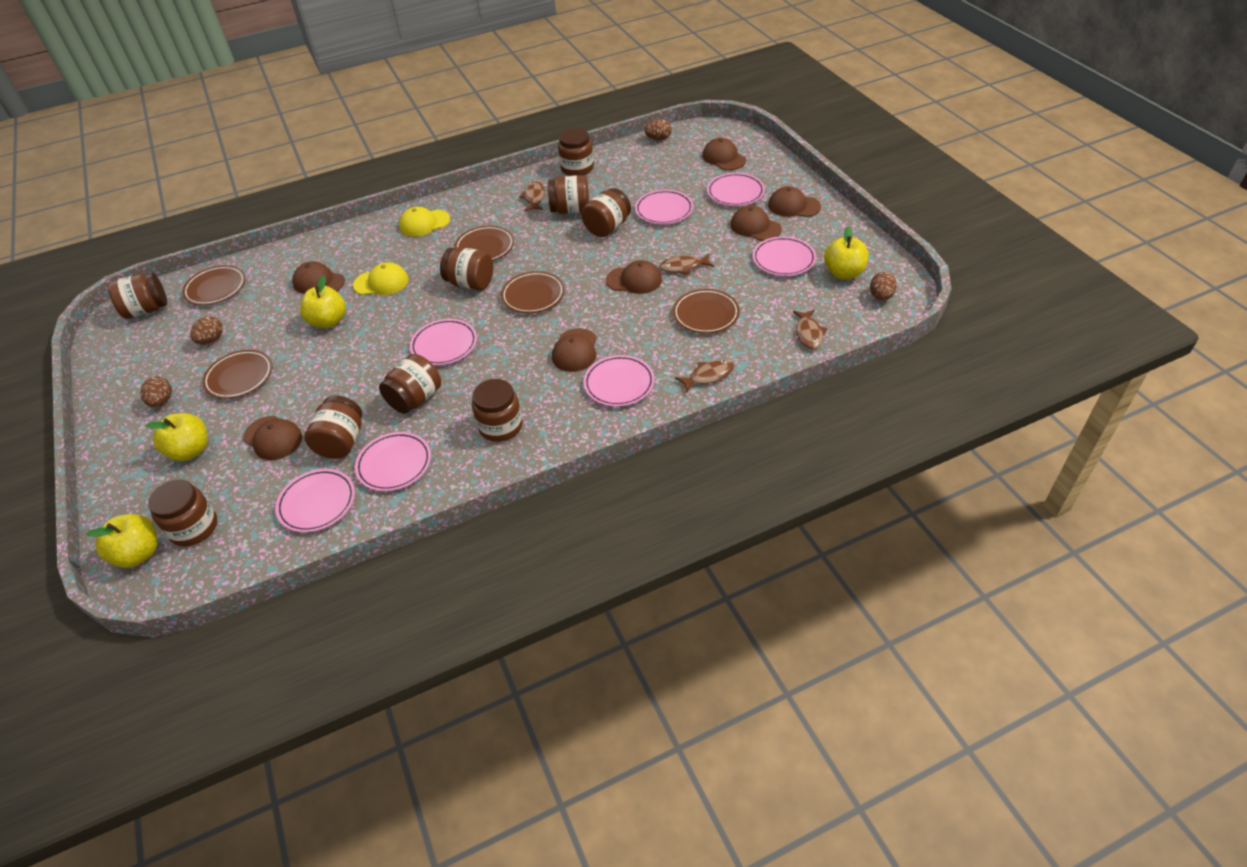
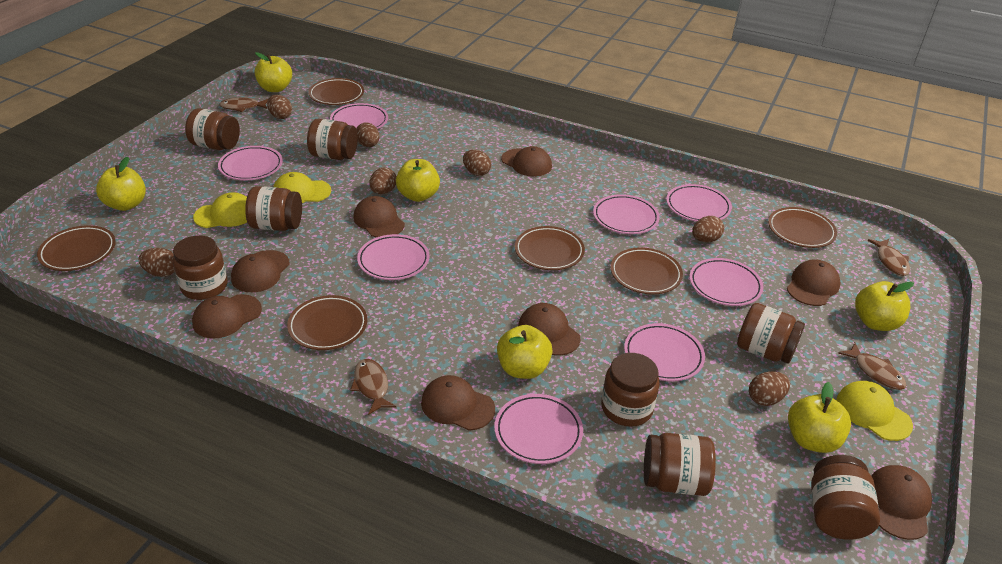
brown cap: 7 -> 8
brown egg: 4 -> 7
brown jar: 9 -> 8
brown plate: 5 -> 6
pink plate: 7 -> 8
yellow apple: 4 -> 6
yellow cap: 2 -> 3

